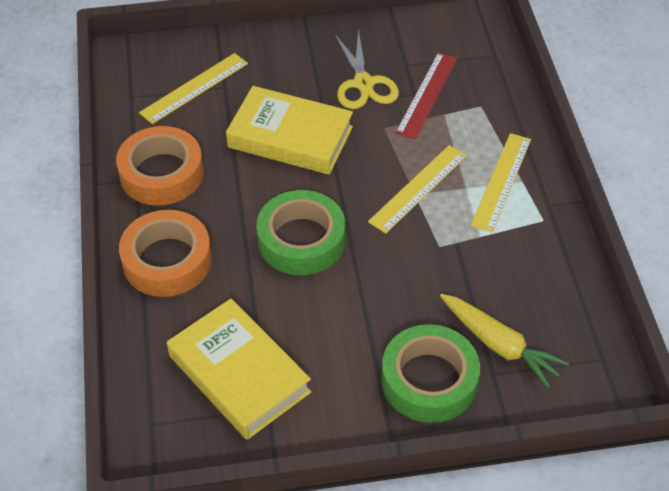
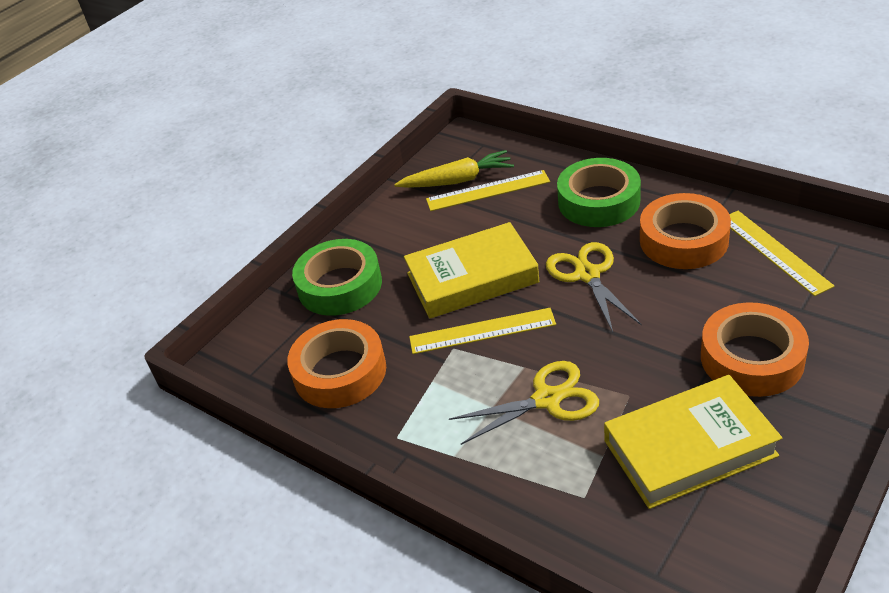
orange tape: 2 -> 3
red ruler: 1 -> 0
yellow scissors: 1 -> 2

